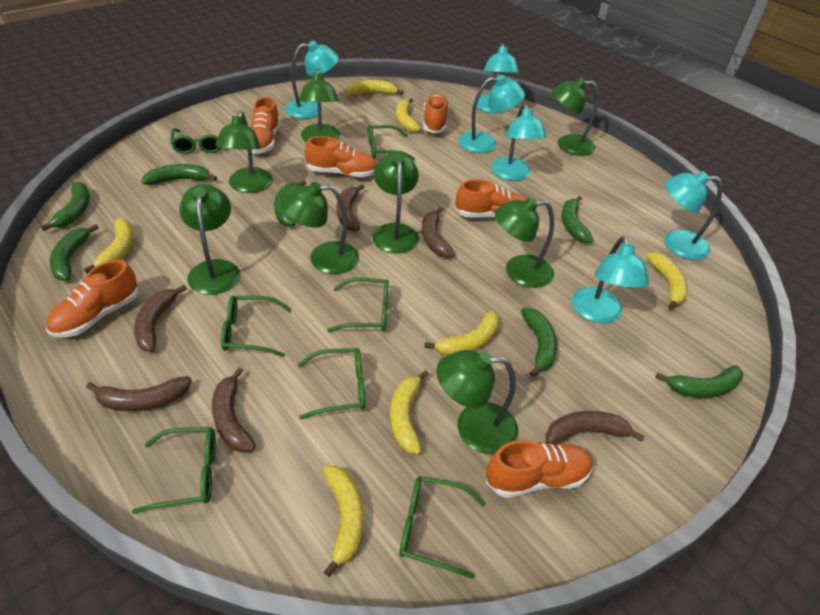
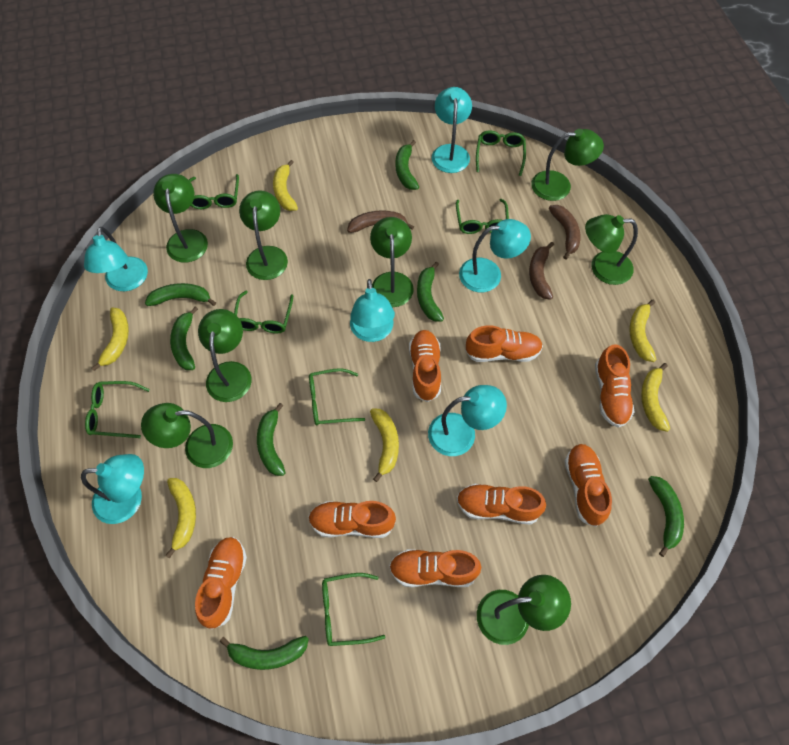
brown banana: 6 -> 3
orange shoe: 6 -> 8
yellow banana: 7 -> 6

